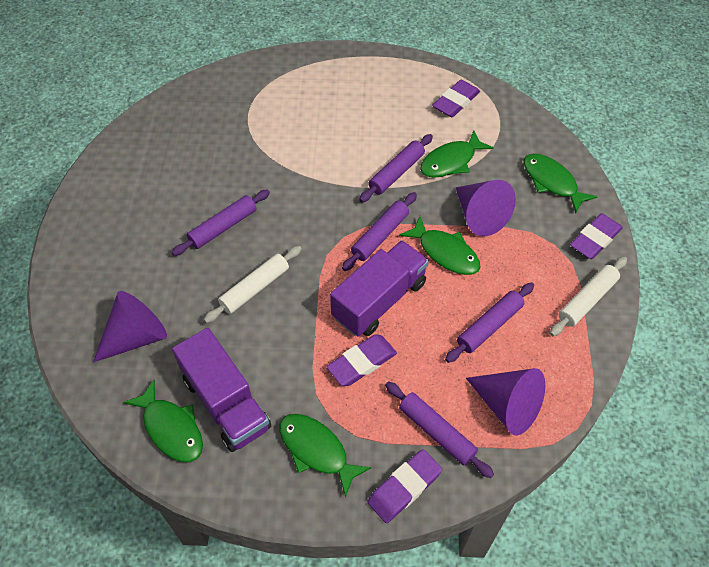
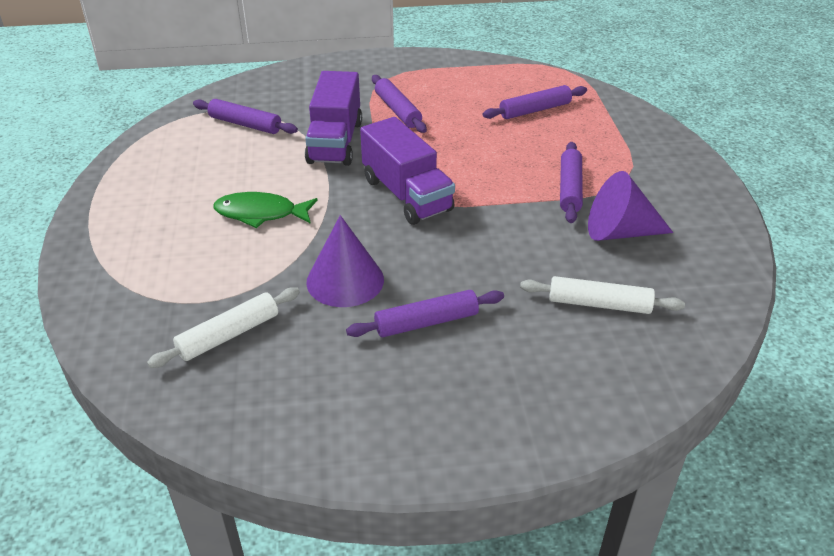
green fish: 5 -> 1
purple cone: 3 -> 2
purple eraser: 4 -> 0

